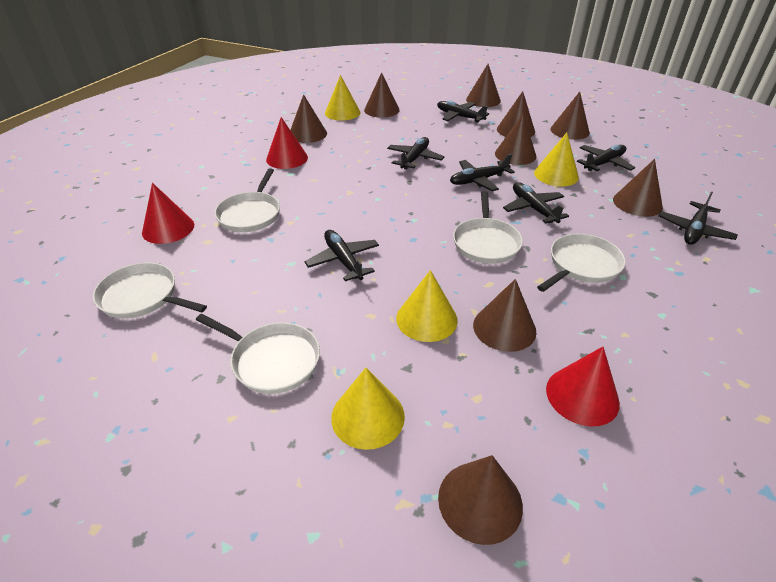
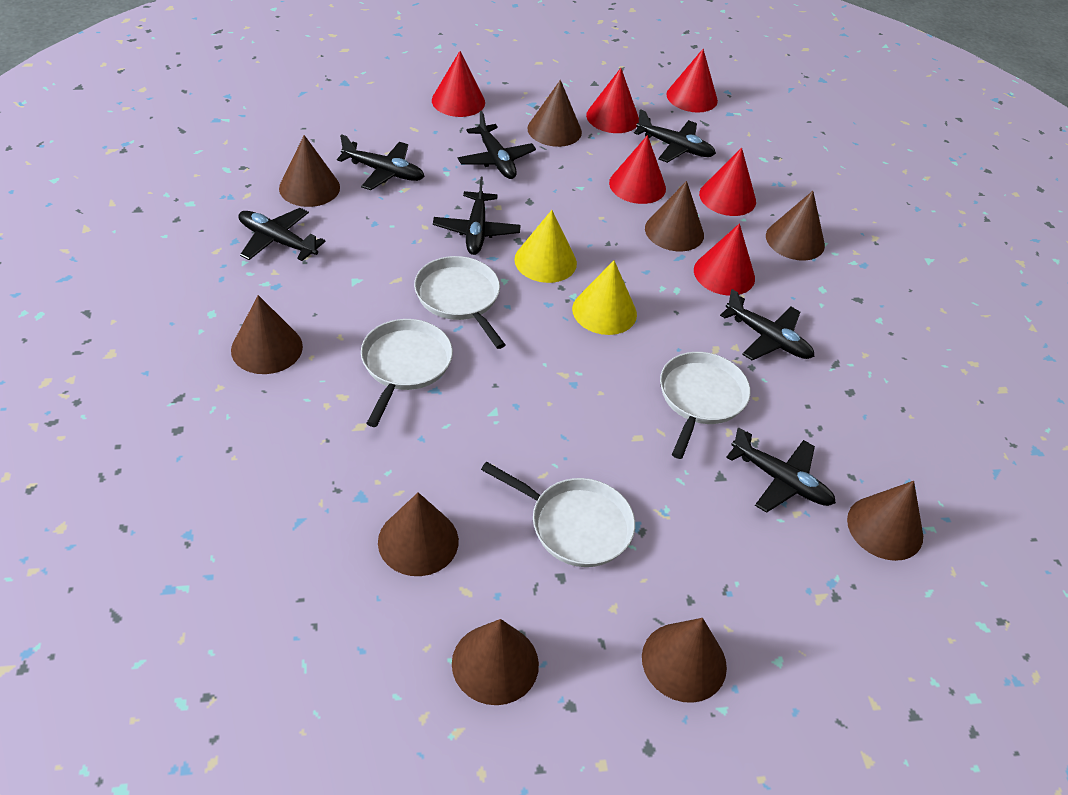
red cone: 3 -> 6
white pan: 5 -> 4
yellow cone: 4 -> 2

